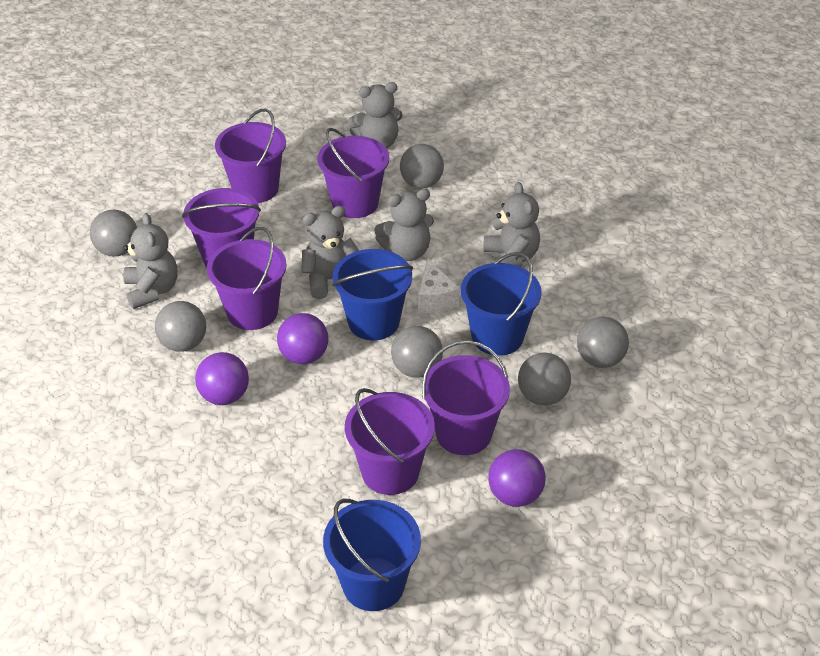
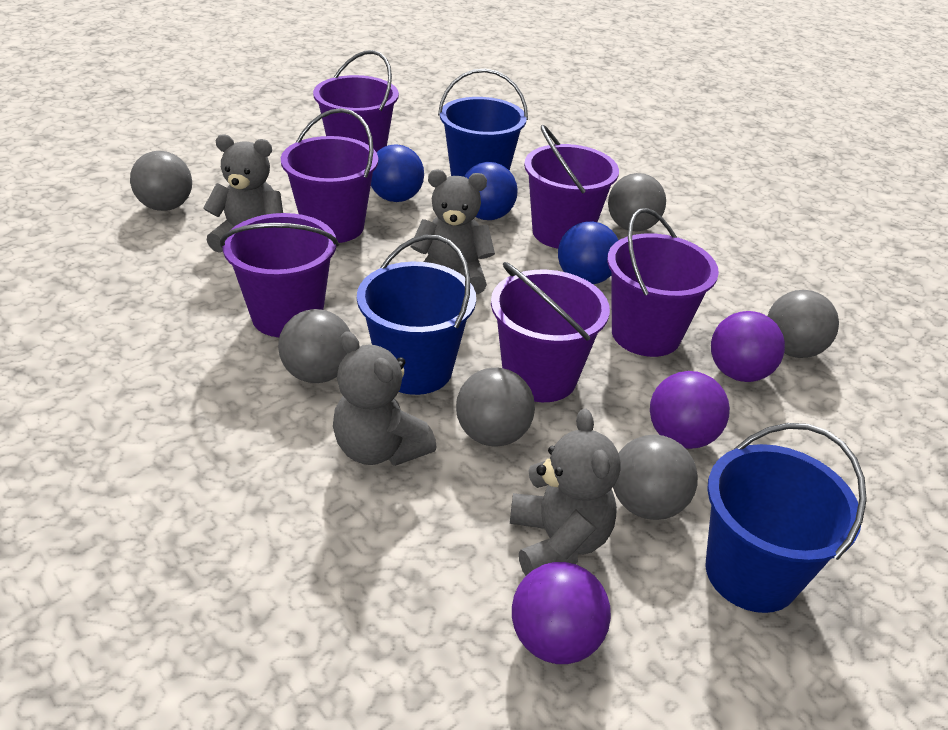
blue ball: 0 -> 3
grey teddy bear: 5 -> 4
white cheese: 1 -> 0

